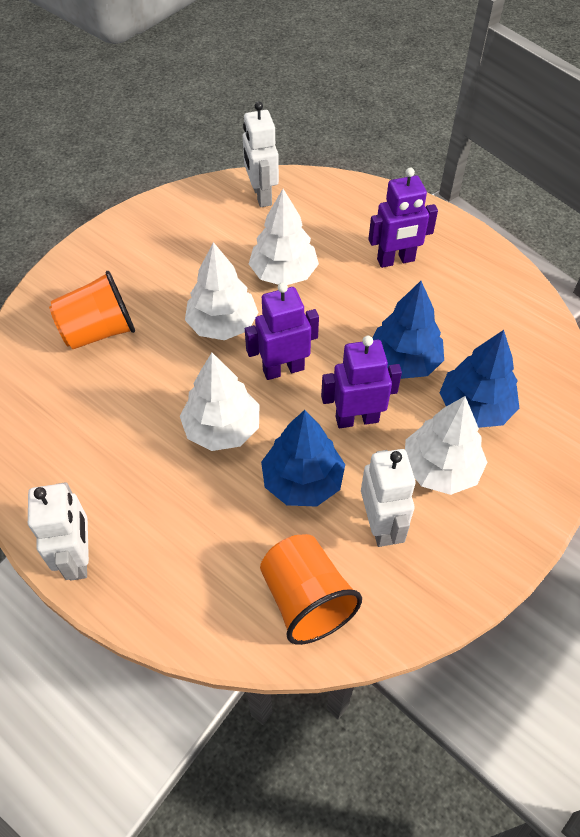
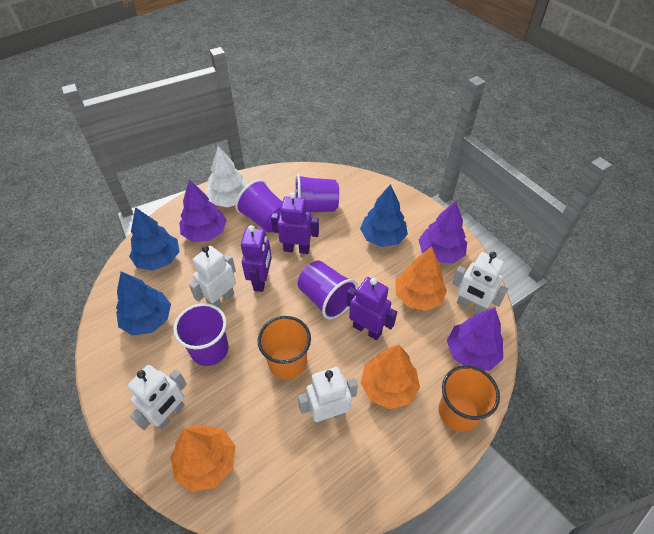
orange tree: 0 -> 3
purple cup: 0 -> 4
purple tree: 0 -> 3
white robot: 3 -> 4
white tree: 4 -> 1

